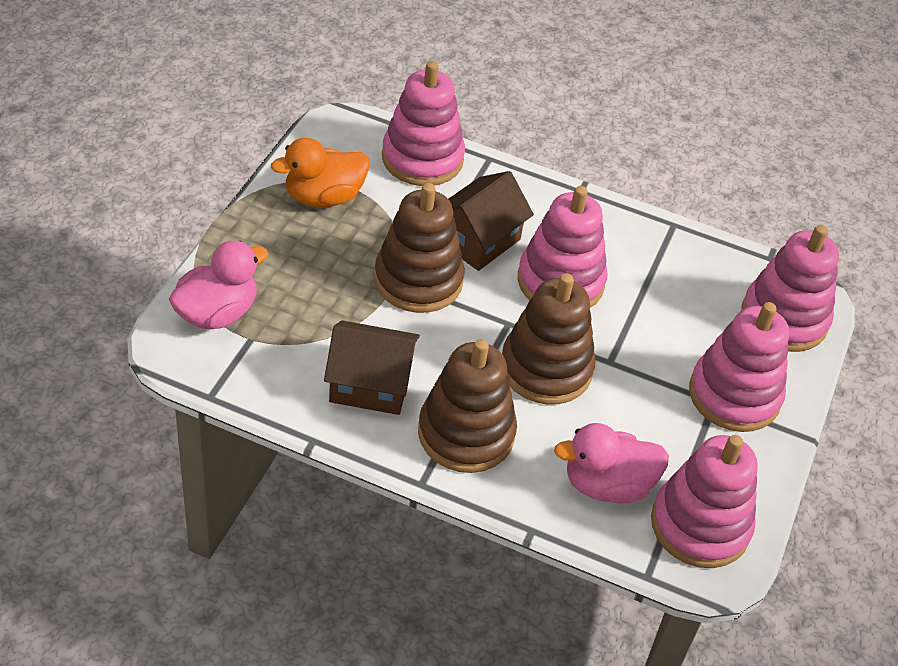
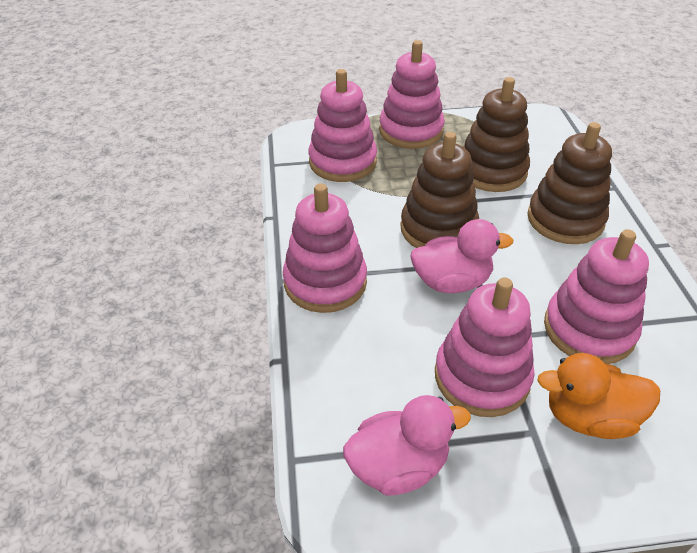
brown house: 2 -> 0

